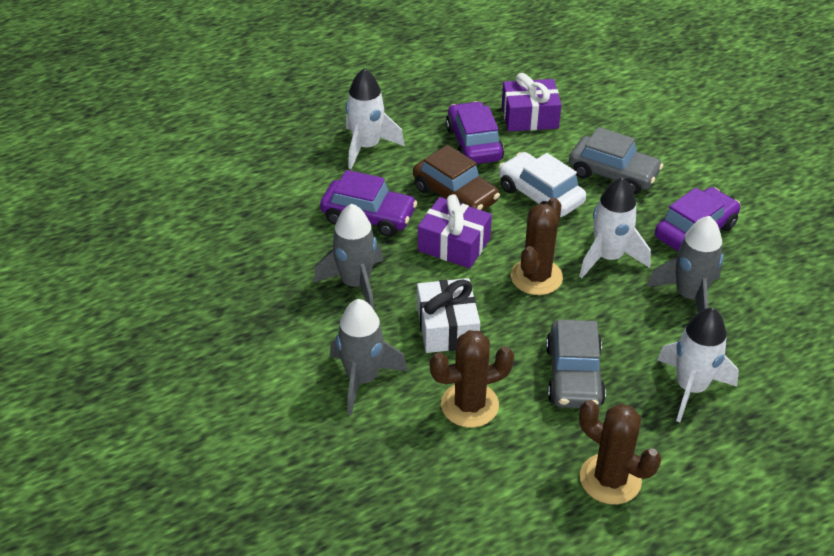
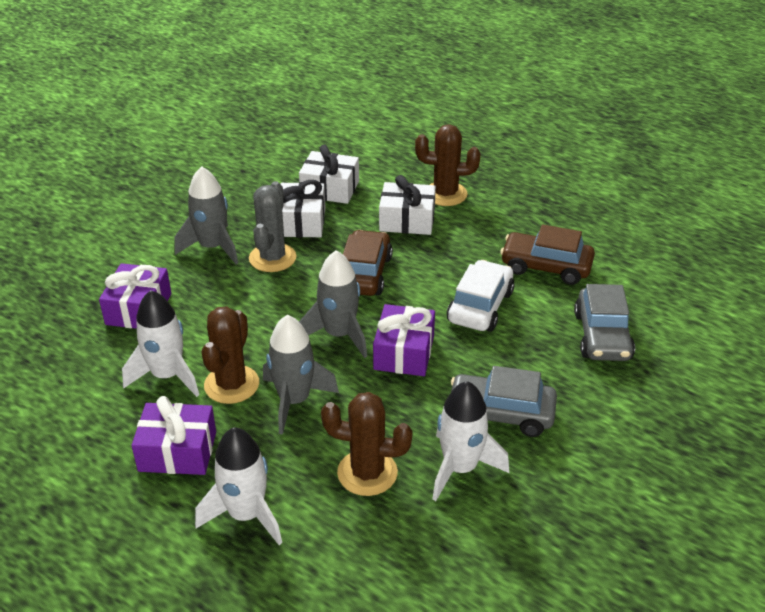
brown car: 1 -> 2
grey cactus: 0 -> 1
purple car: 3 -> 0
purple gift: 2 -> 3
white gift: 1 -> 3

